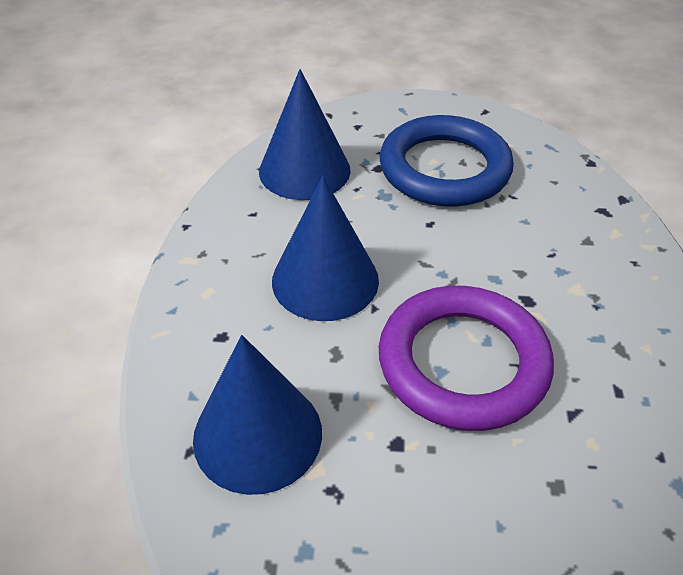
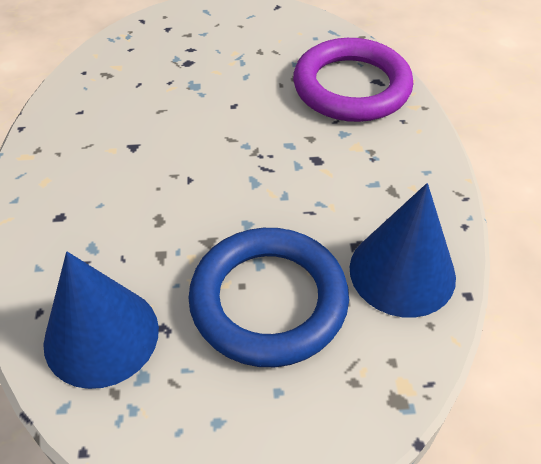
blue cone: 3 -> 2

